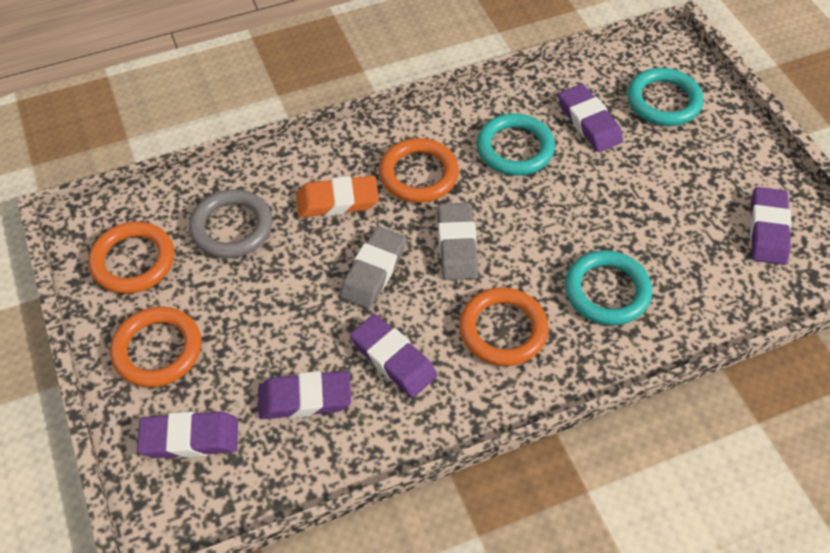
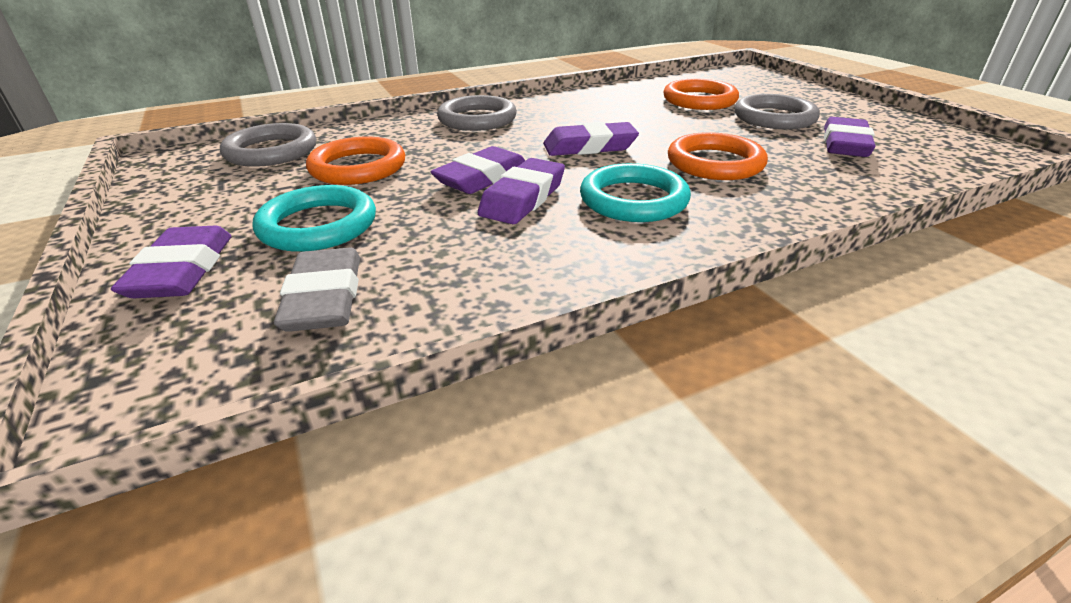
grey eraser: 2 -> 1
grey ring: 1 -> 3
orange eraser: 1 -> 0
orange ring: 4 -> 3
turquoise ring: 3 -> 2

